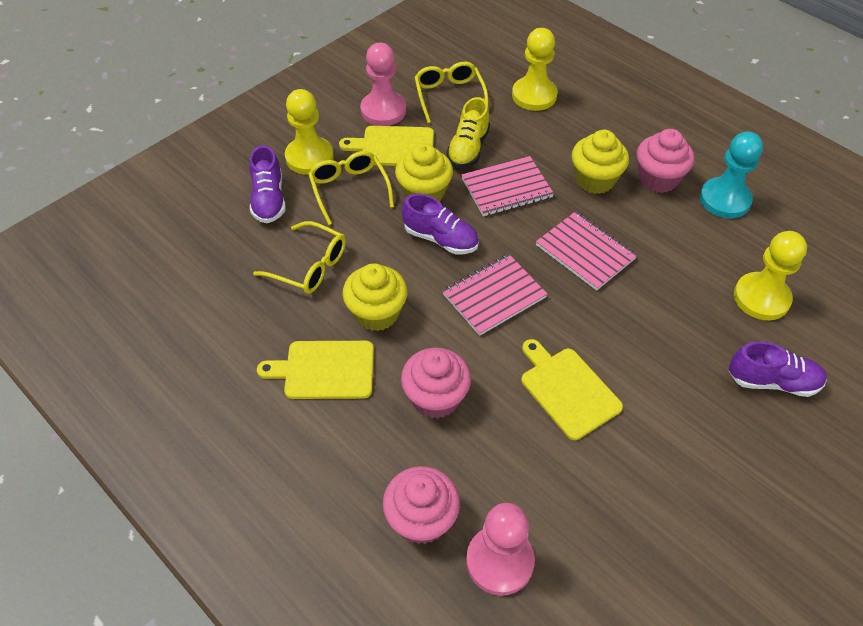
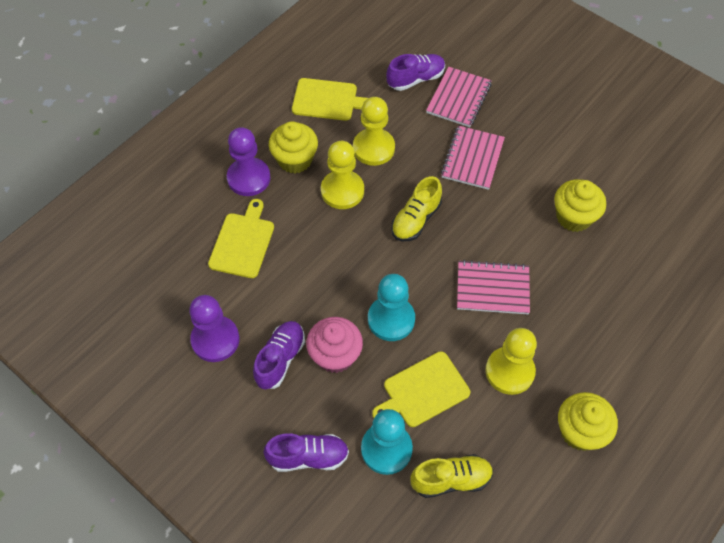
pink cupcake: 3 -> 1
pink pawn: 2 -> 0
purple pawn: 0 -> 2
turquoise pawn: 1 -> 2
yellow glasses: 3 -> 0
yellow shoe: 1 -> 2

